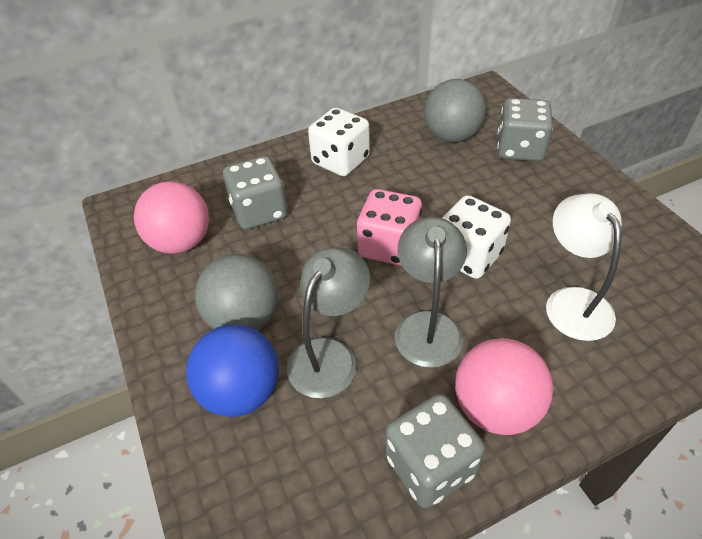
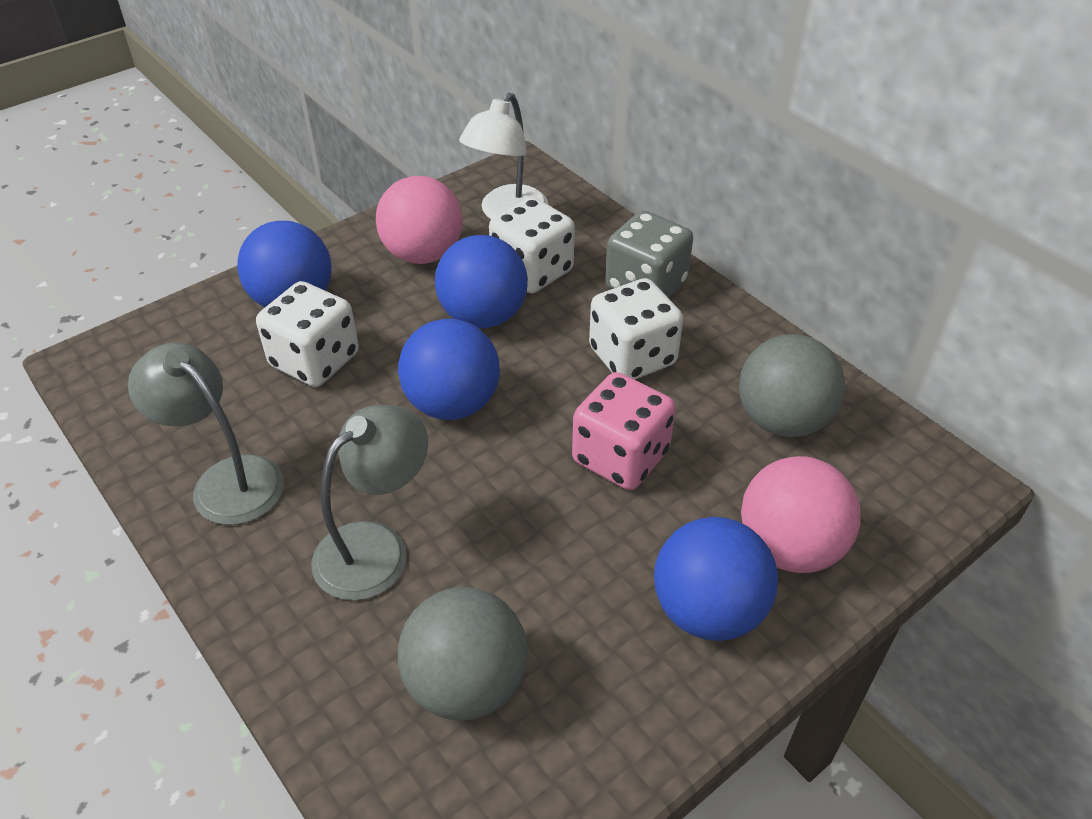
blue ball: 1 -> 4
grey dice: 3 -> 1
white dice: 2 -> 3

